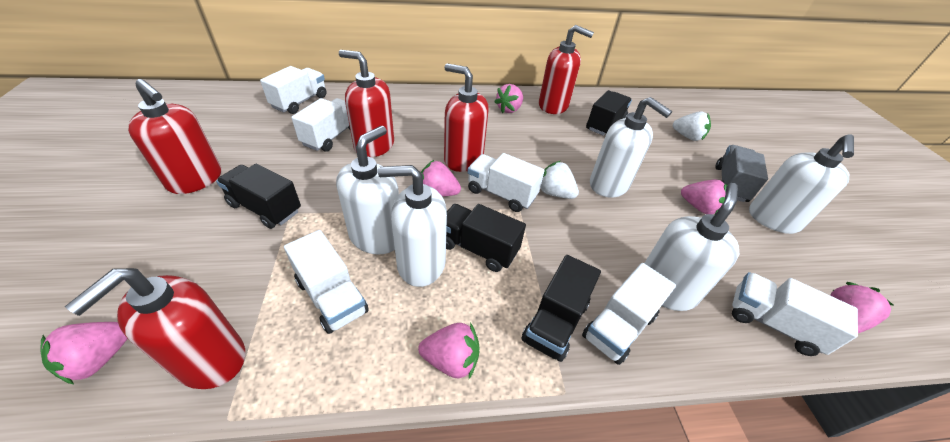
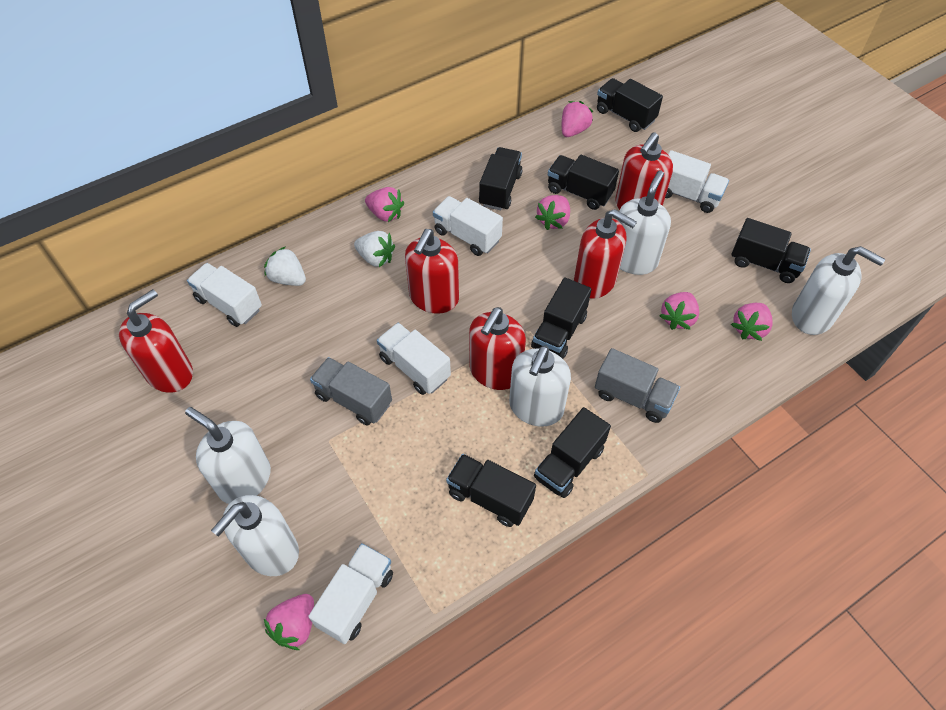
black truck: 4 -> 7
grey truck: 1 -> 2
white truck: 6 -> 5

